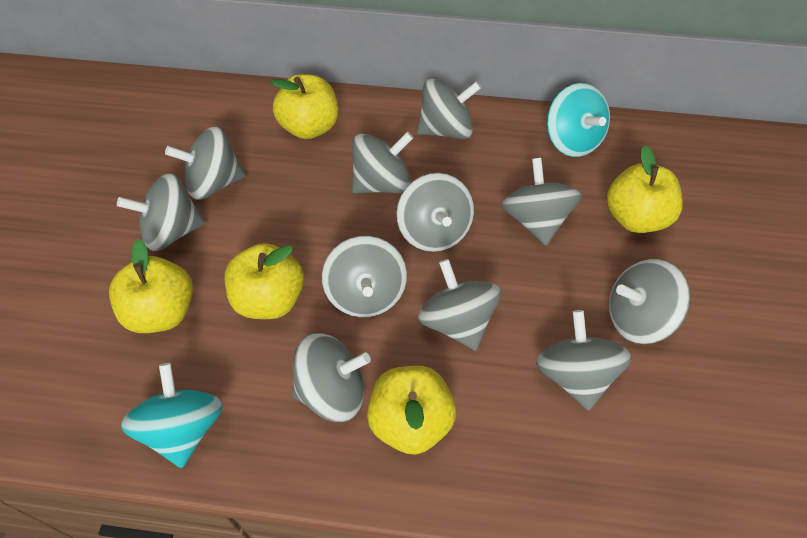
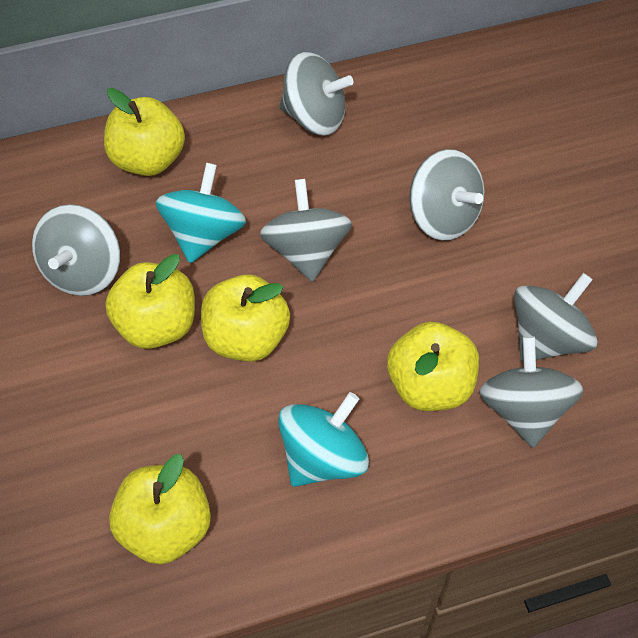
grey spinning top: 11 -> 6

